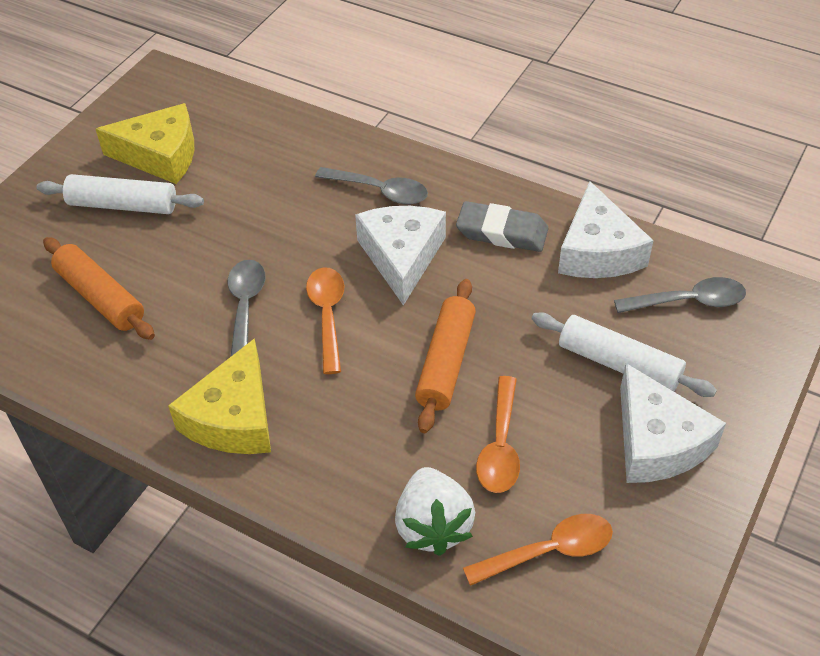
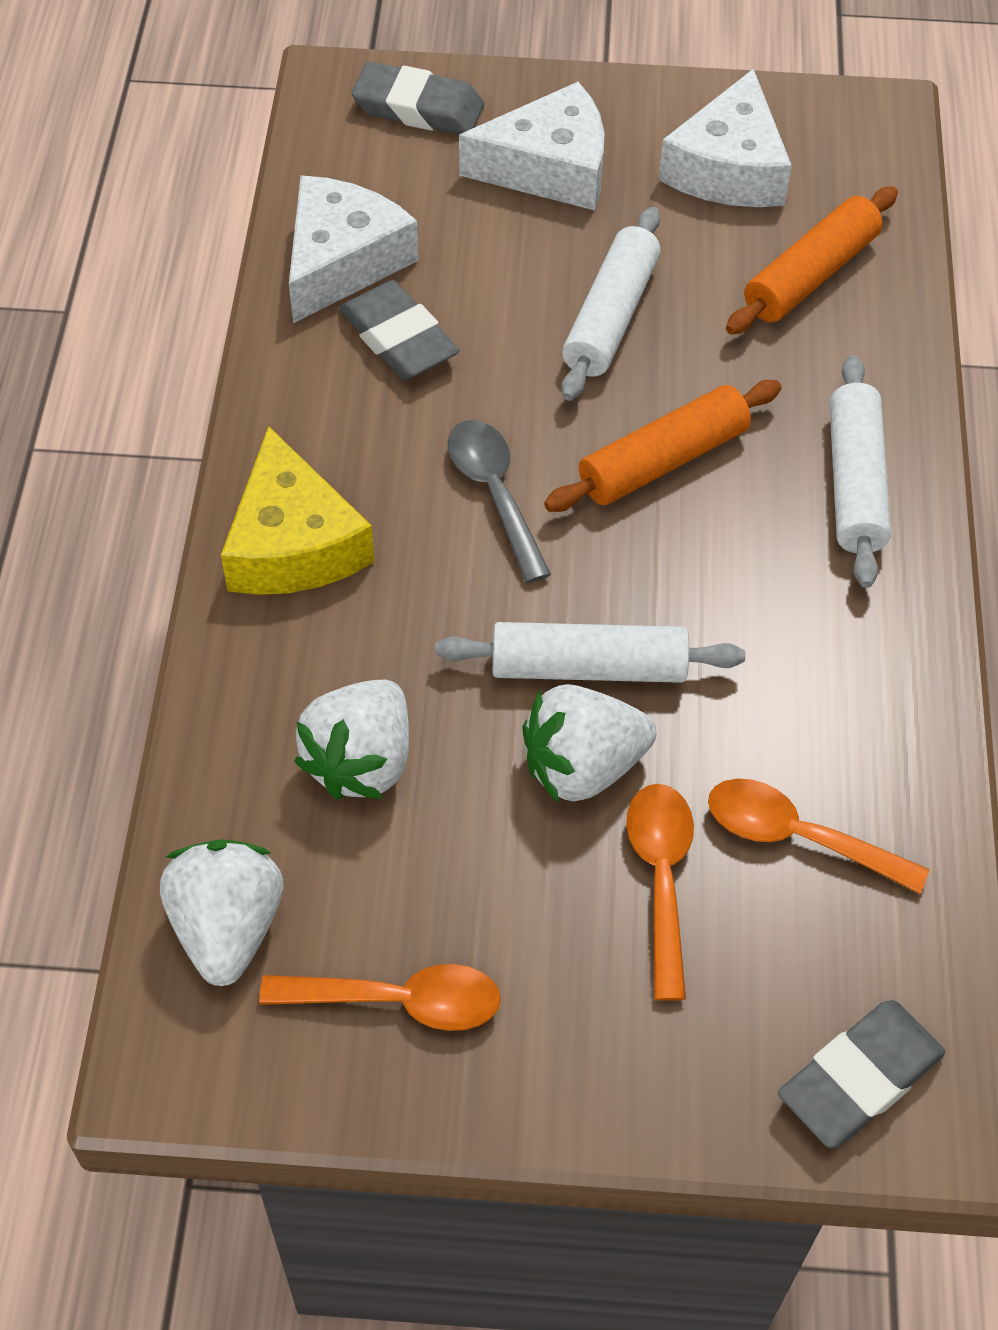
grey eraser: 1 -> 3
grey spoon: 3 -> 1
white rolling pin: 2 -> 3
white strawberry: 1 -> 3
yellow cheese: 2 -> 1

